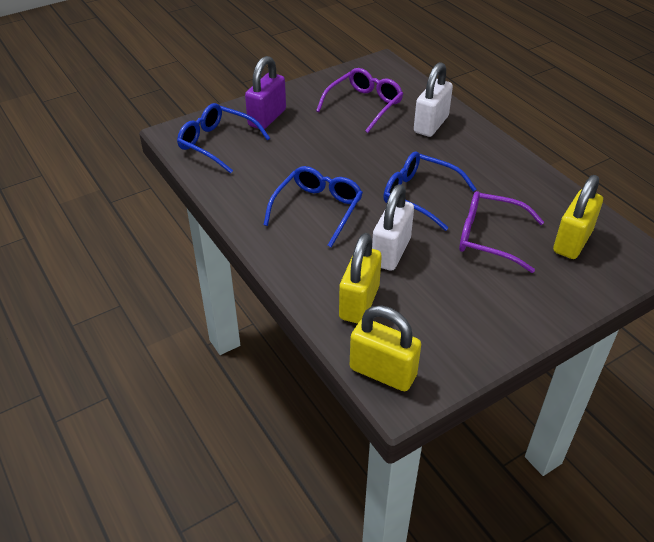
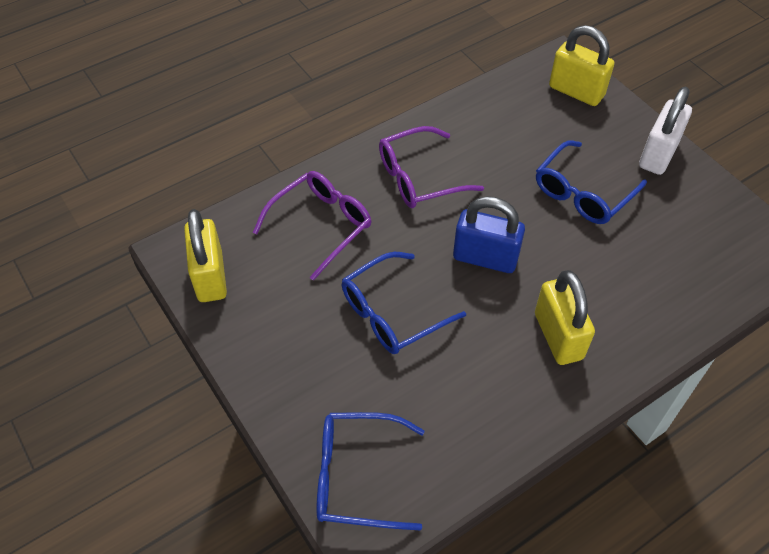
blue padlock: 0 -> 1
purple padlock: 1 -> 0
white padlock: 2 -> 1

